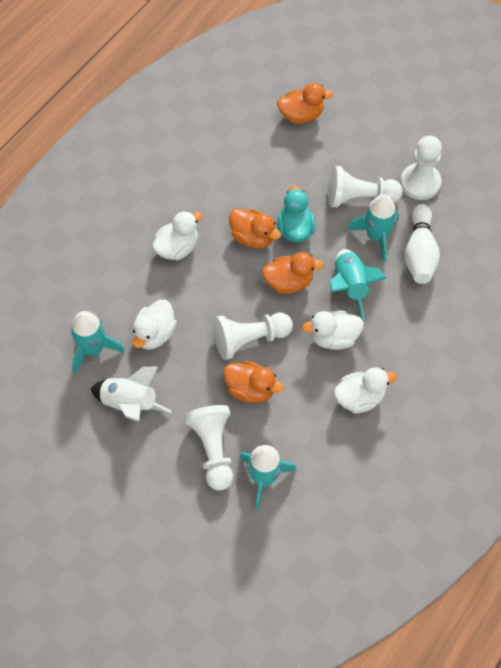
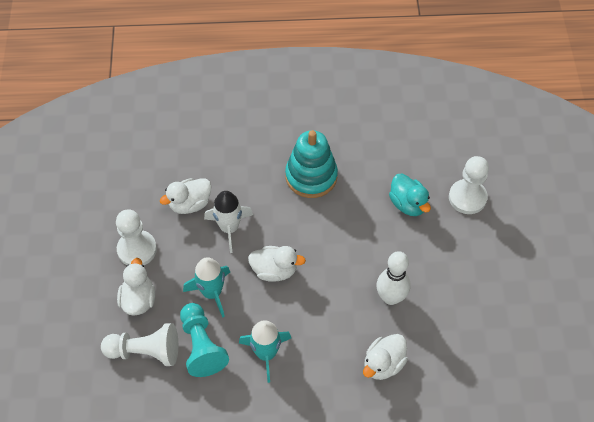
orange duck: 4 -> 0
turquoise pawn: 0 -> 1
turquoise rocket: 4 -> 2
turquoise stacking toy: 0 -> 1
white pawn: 4 -> 3

